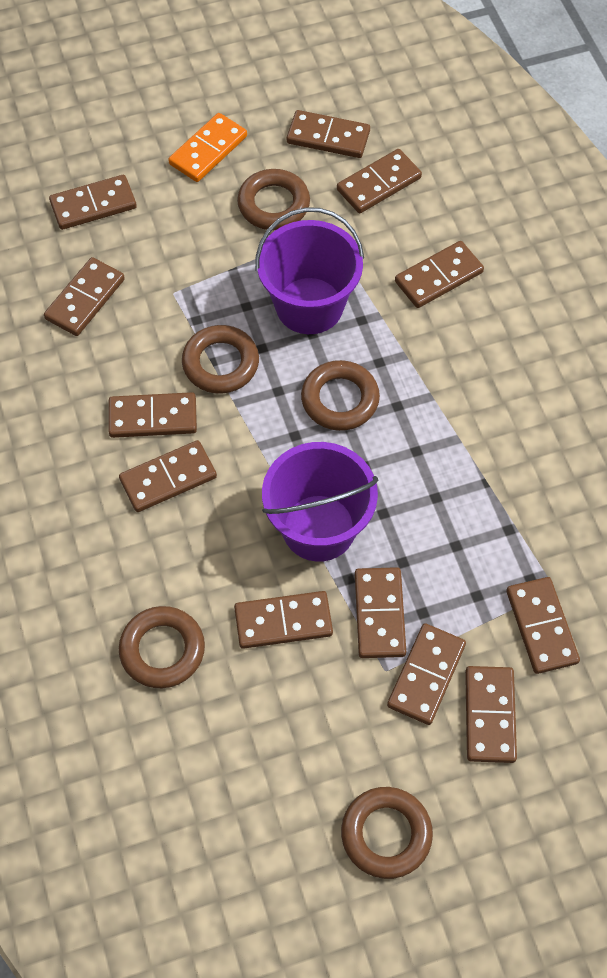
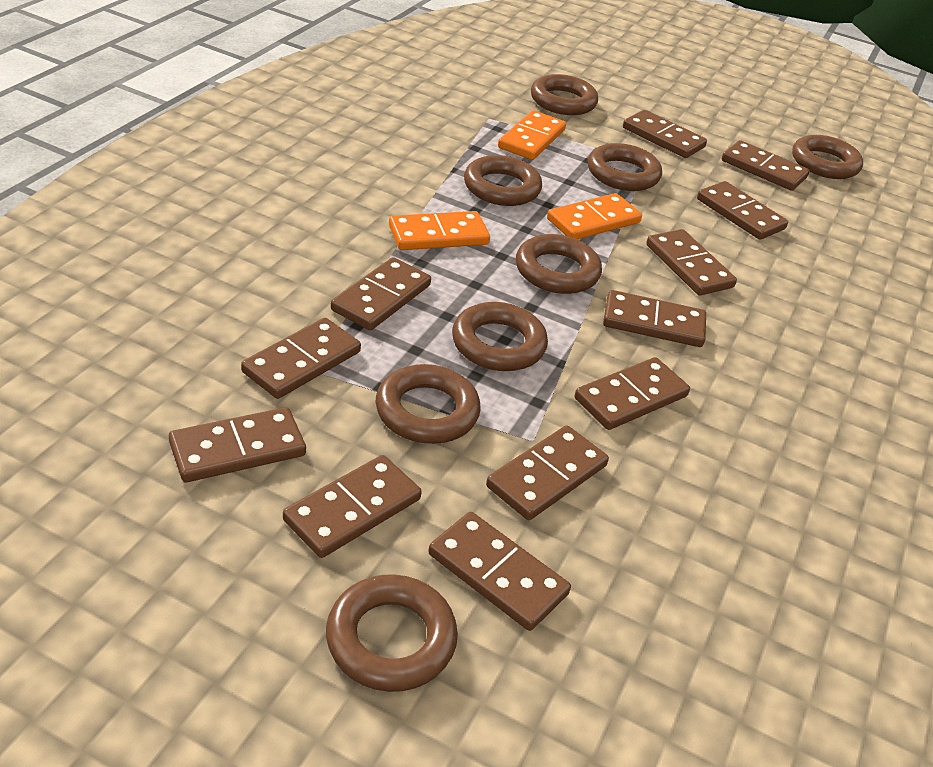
brown ring: 5 -> 8
orange domino: 1 -> 3
purple bucket: 2 -> 0

